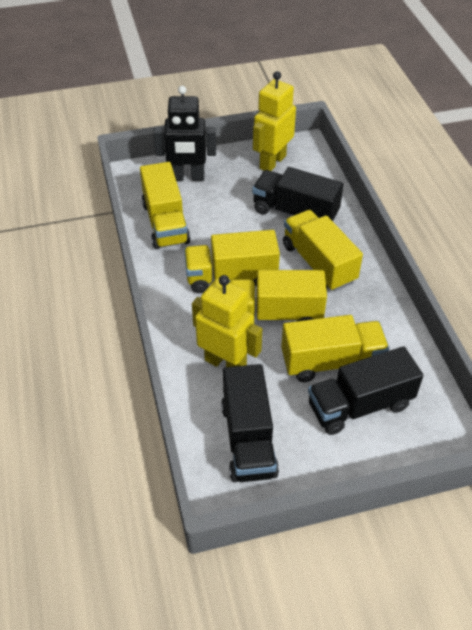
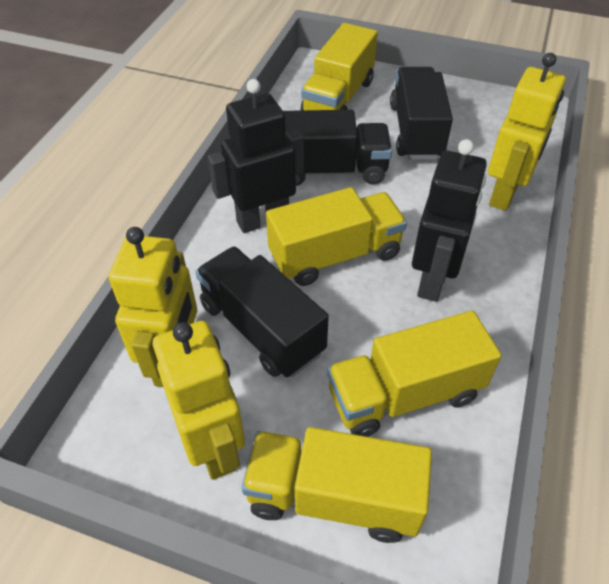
black robot: 1 -> 2
yellow robot: 2 -> 3
yellow truck: 5 -> 4

